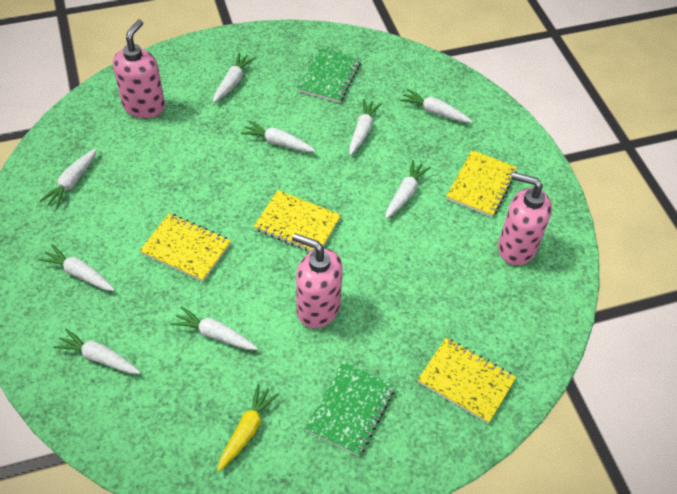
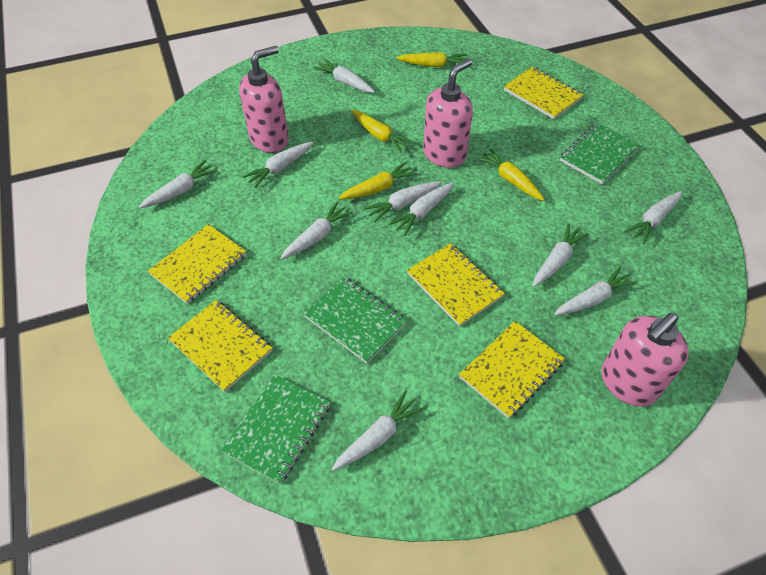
green notebook: 2 -> 3
white carrot: 9 -> 10
yellow carrot: 1 -> 4
yellow notebook: 4 -> 5

